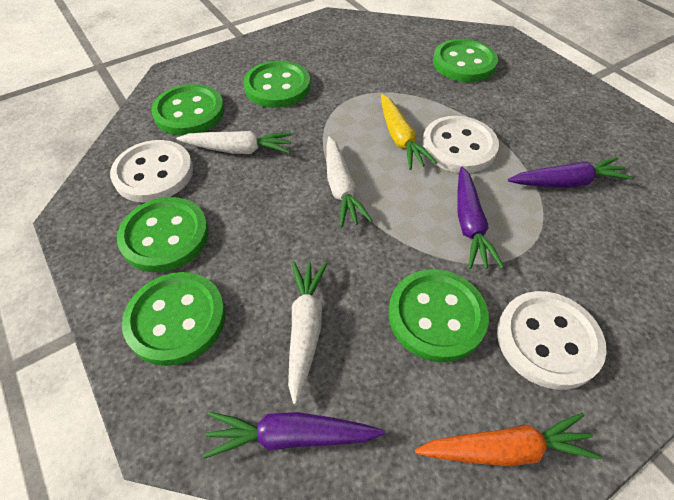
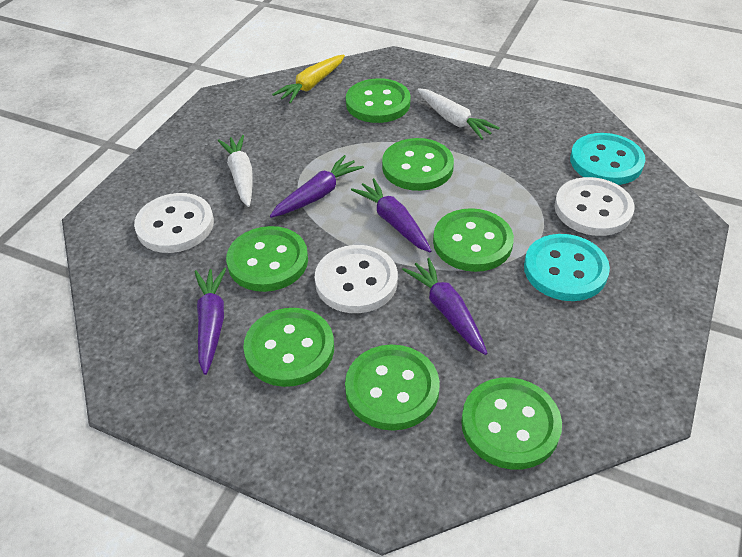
green button: 6 -> 7
orange carrot: 1 -> 0
purple carrot: 3 -> 4
turquoise button: 0 -> 2
white carrot: 3 -> 2

